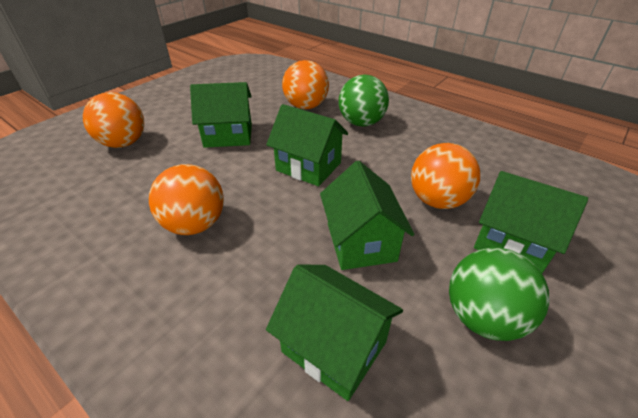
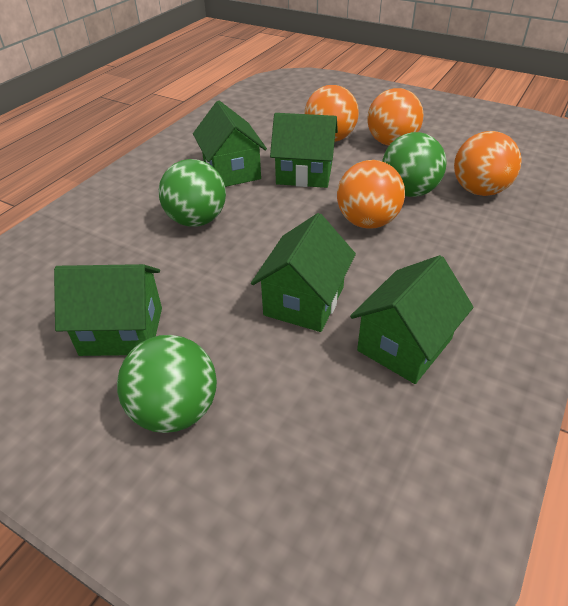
green ball: 2 -> 3

